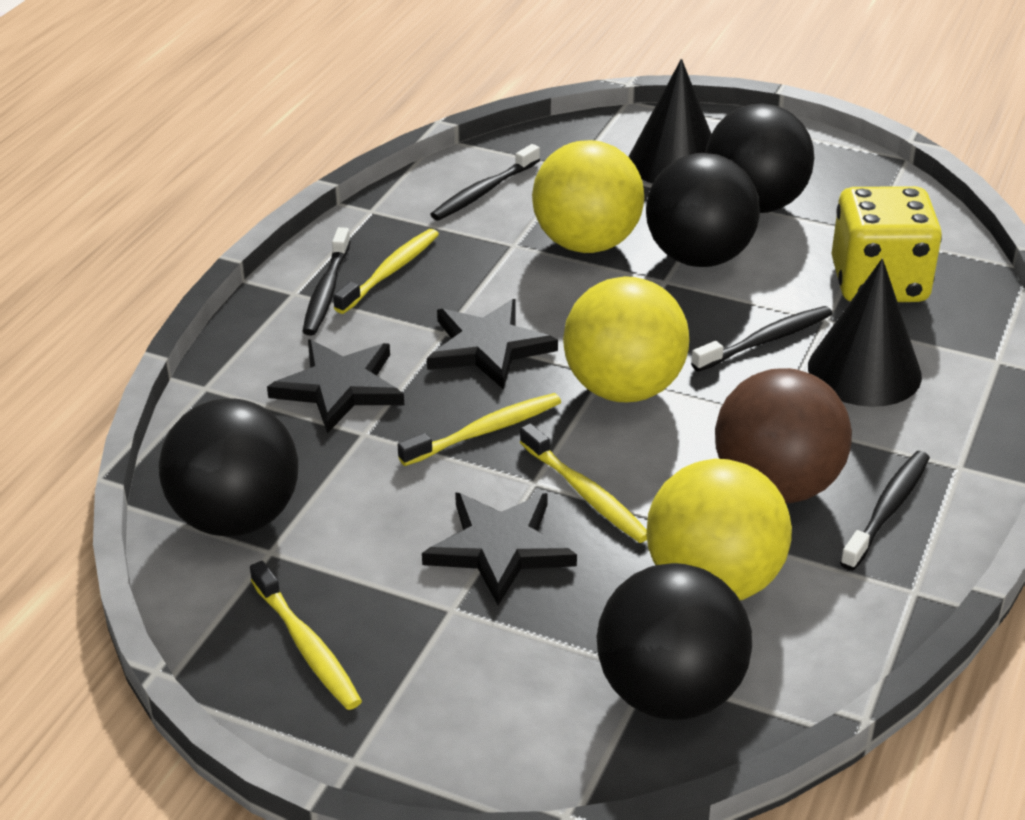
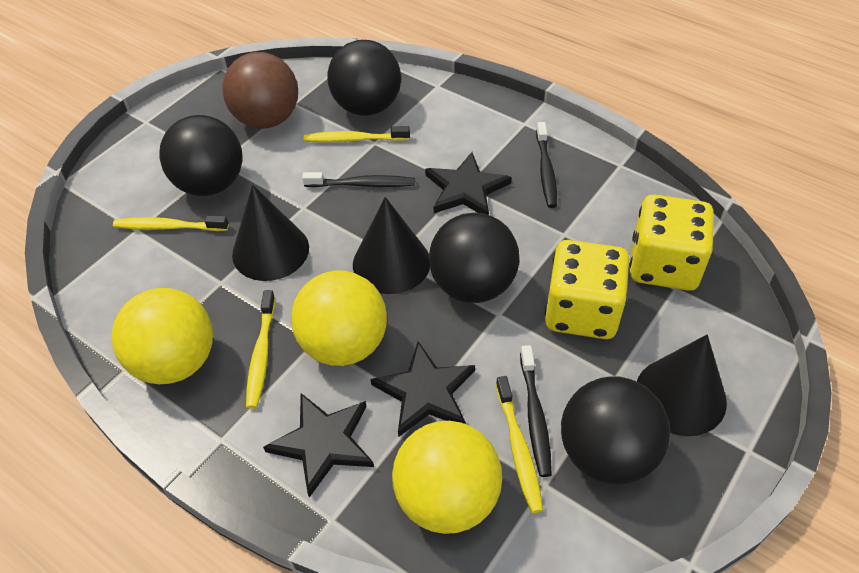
black cone: 2 -> 3
black toothbrush: 4 -> 3
yellow dice: 1 -> 2

